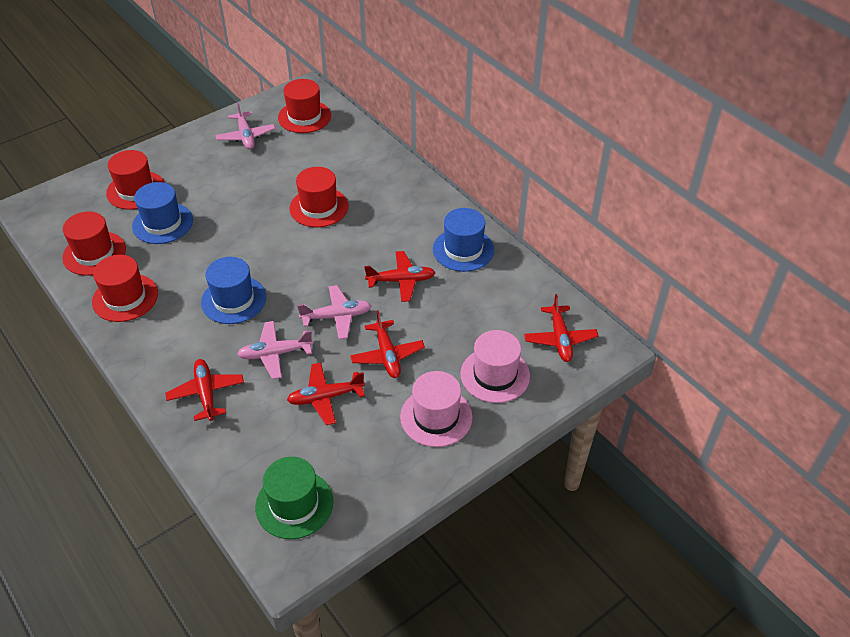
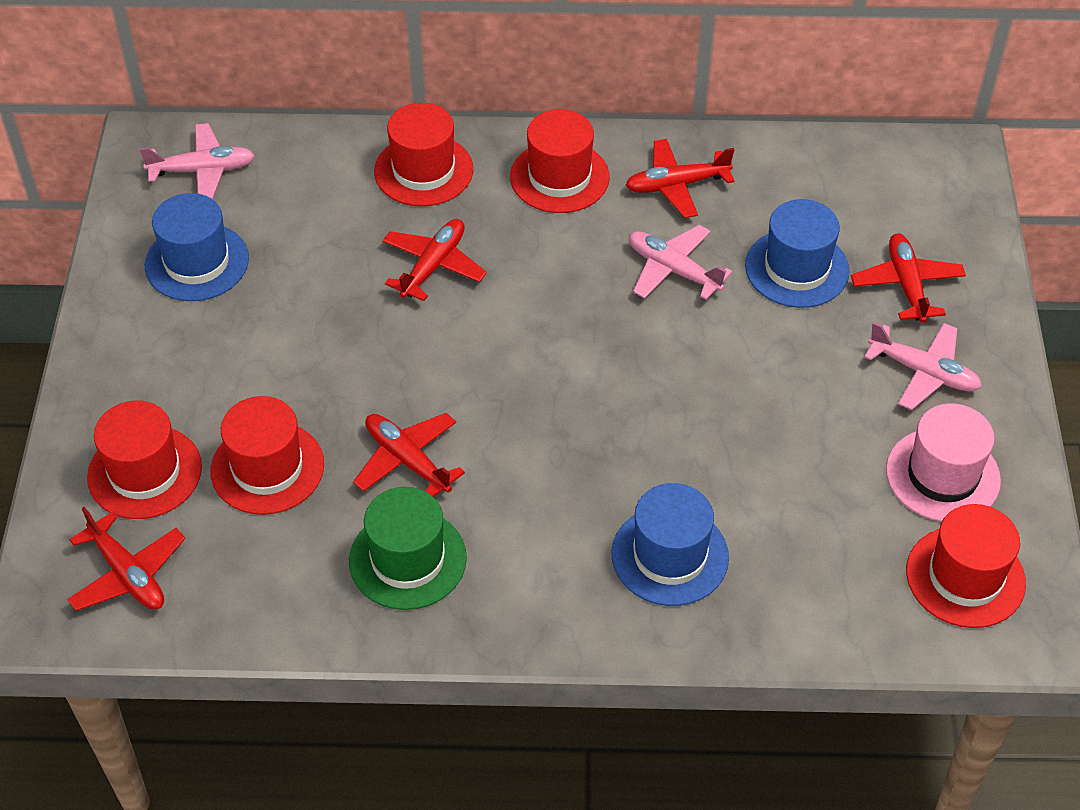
pink hat: 2 -> 1

